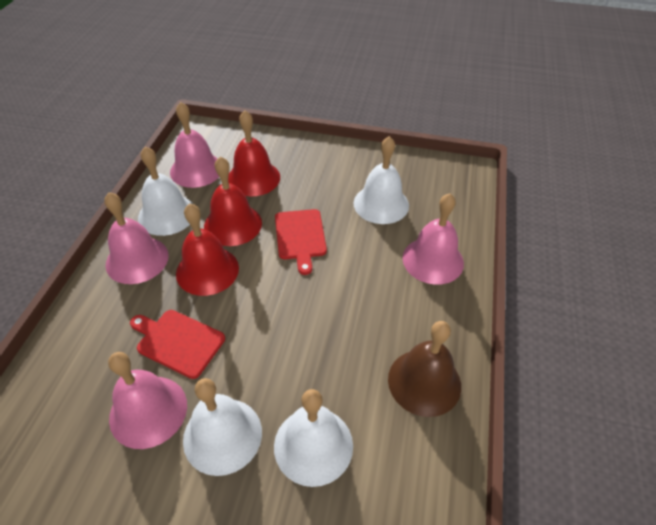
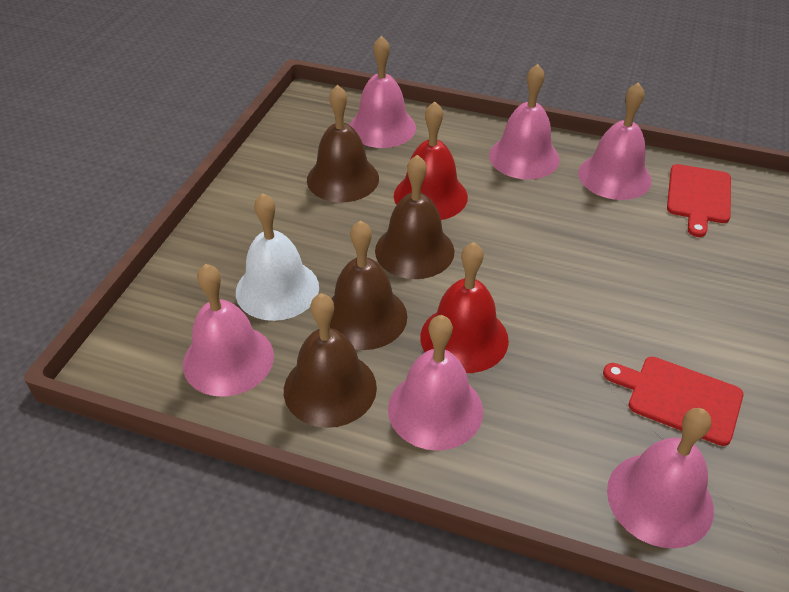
brown bell: 1 -> 4
pink bell: 4 -> 6
red bell: 3 -> 2
white bell: 4 -> 1

